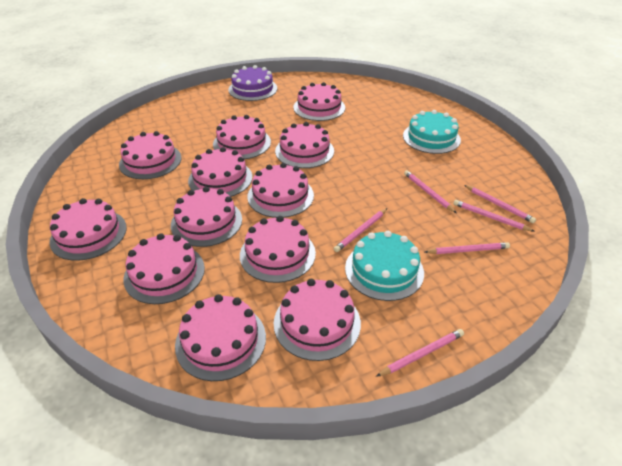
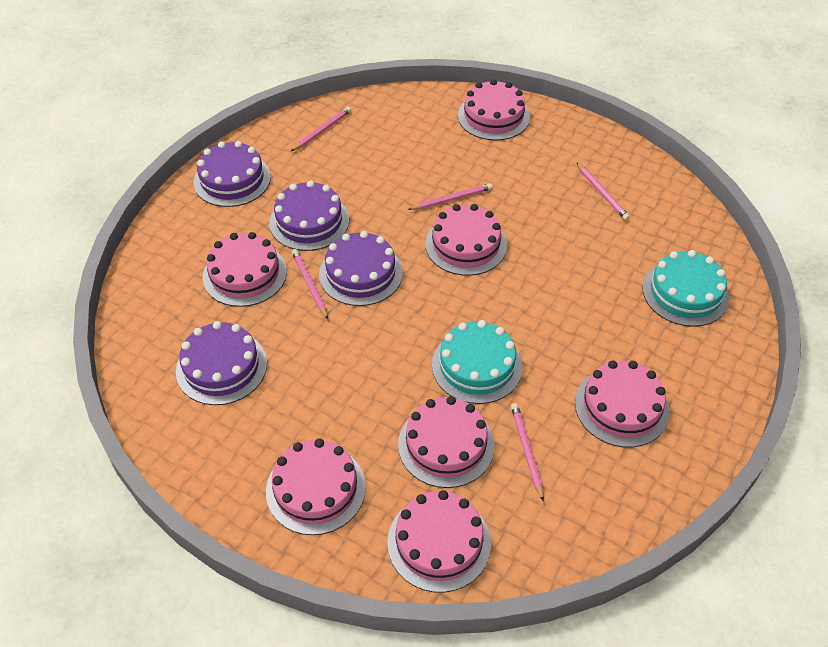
pink cake: 12 -> 7
pink pencil: 6 -> 5
purple cake: 1 -> 4

